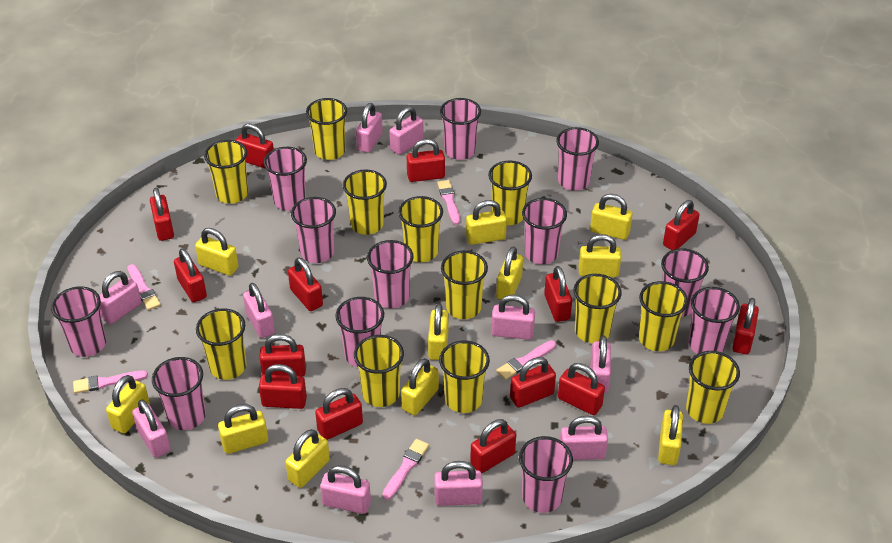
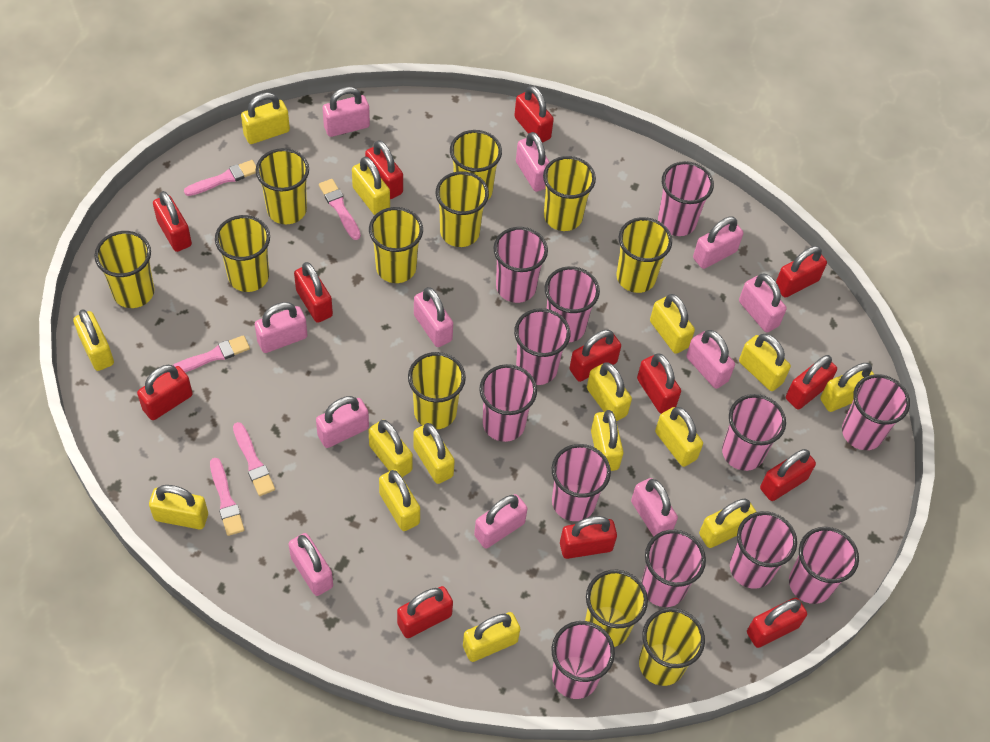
pink padlock: 10 -> 11
red padlock: 14 -> 13
yellow cup: 12 -> 11
yellow padlock: 11 -> 15

